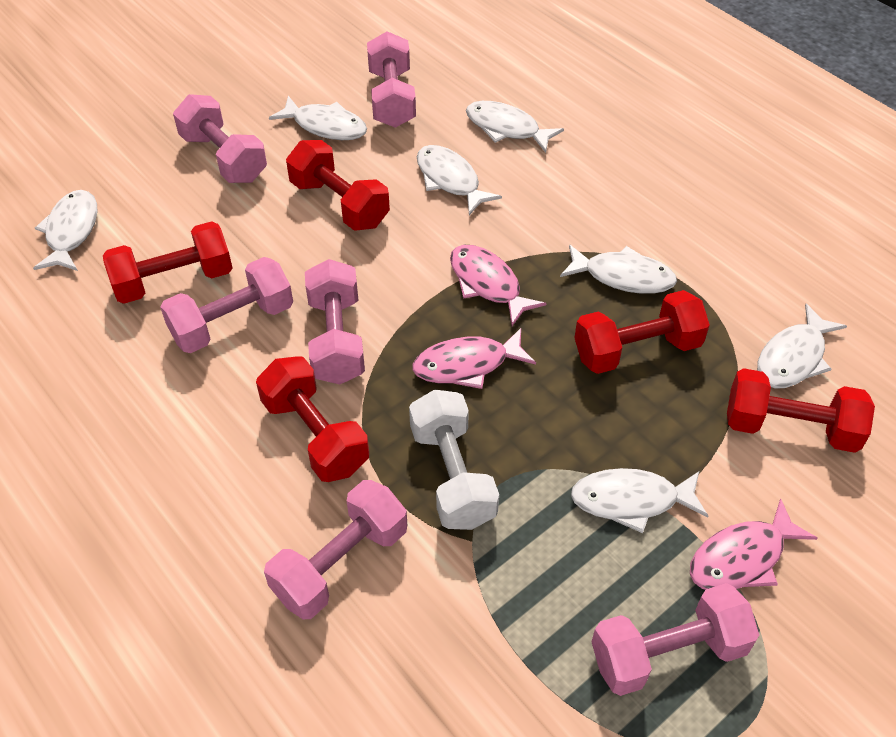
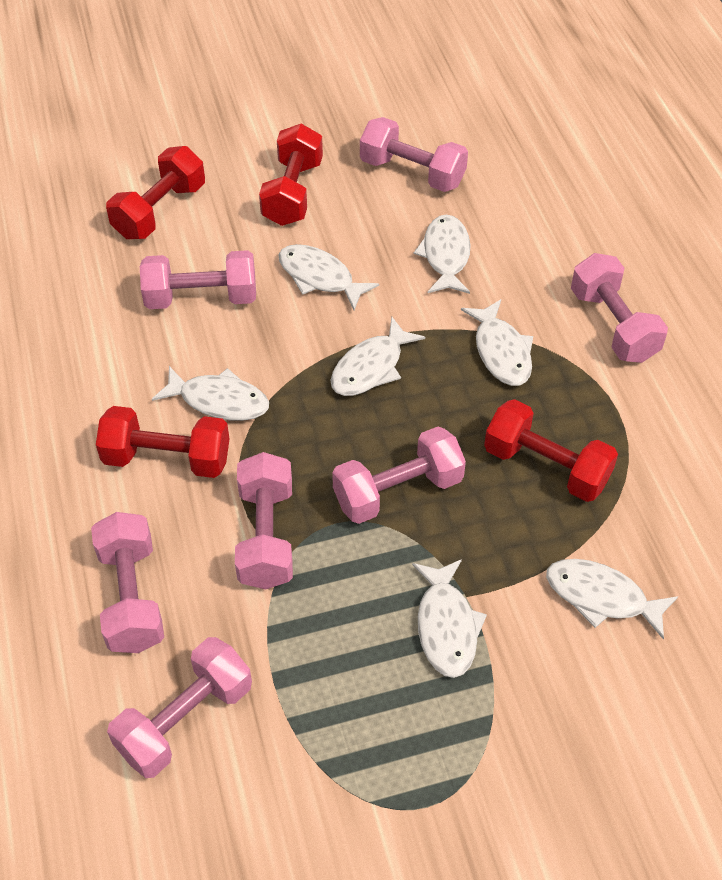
pink dumbbell: 6 -> 7
pink fish: 3 -> 0
red dumbbell: 5 -> 4
white dumbbell: 1 -> 0

